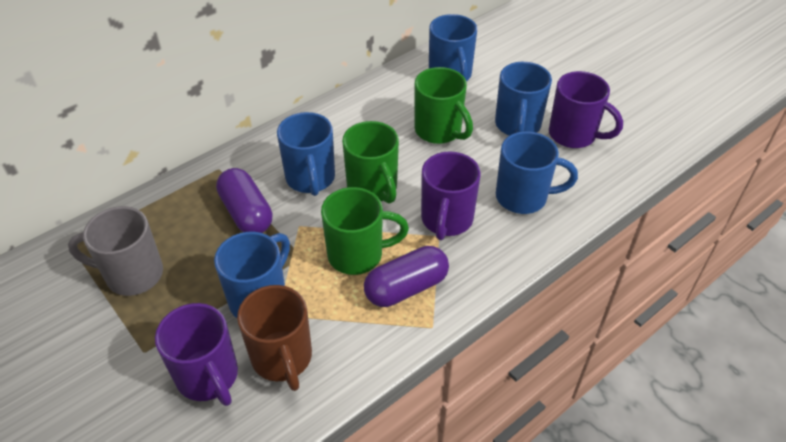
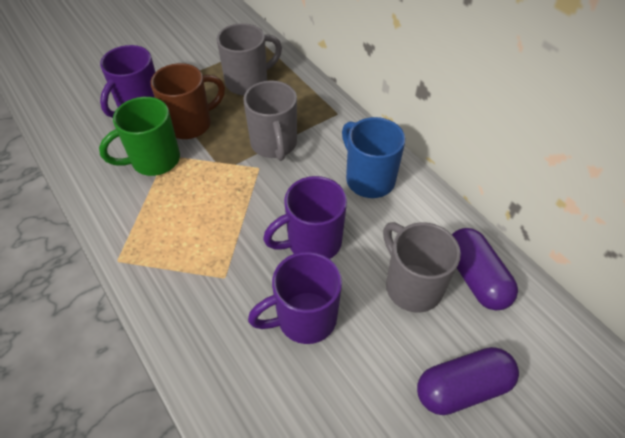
blue mug: 5 -> 1
green mug: 3 -> 1
grey mug: 1 -> 3

